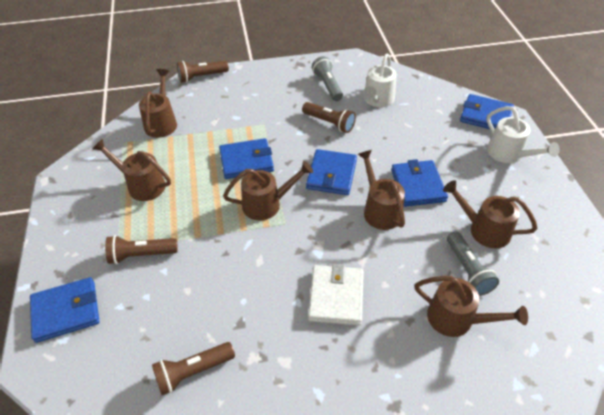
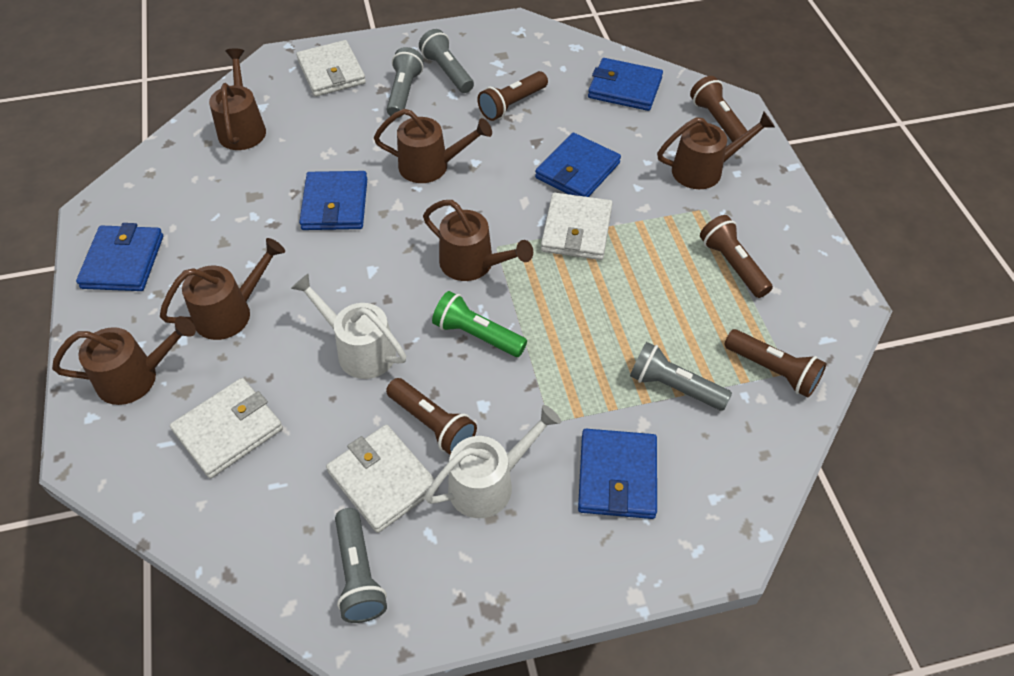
brown flashlight: 4 -> 5
green flashlight: 0 -> 1
grey flashlight: 2 -> 4
white wallet: 1 -> 4

